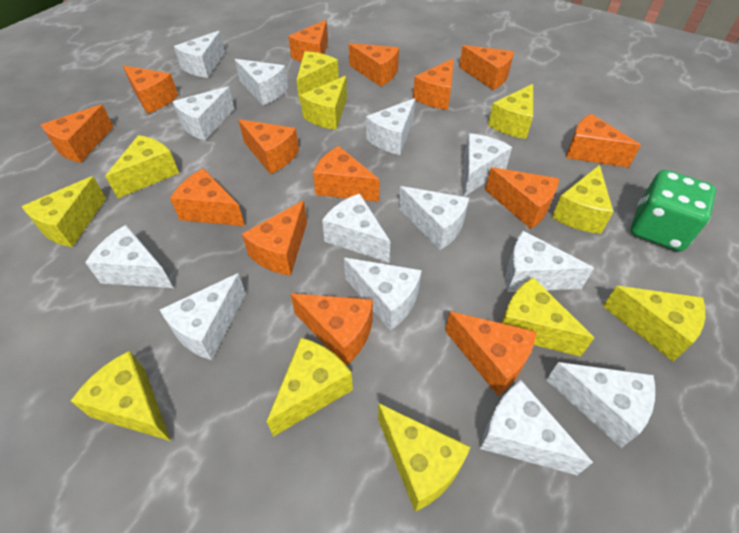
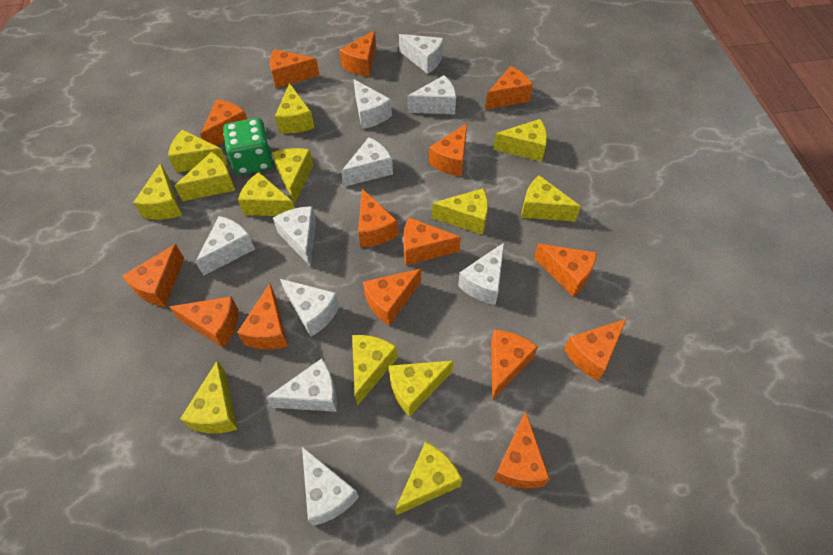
orange cheese: 14 -> 15
white cheese: 13 -> 10
yellow cheese: 11 -> 13

